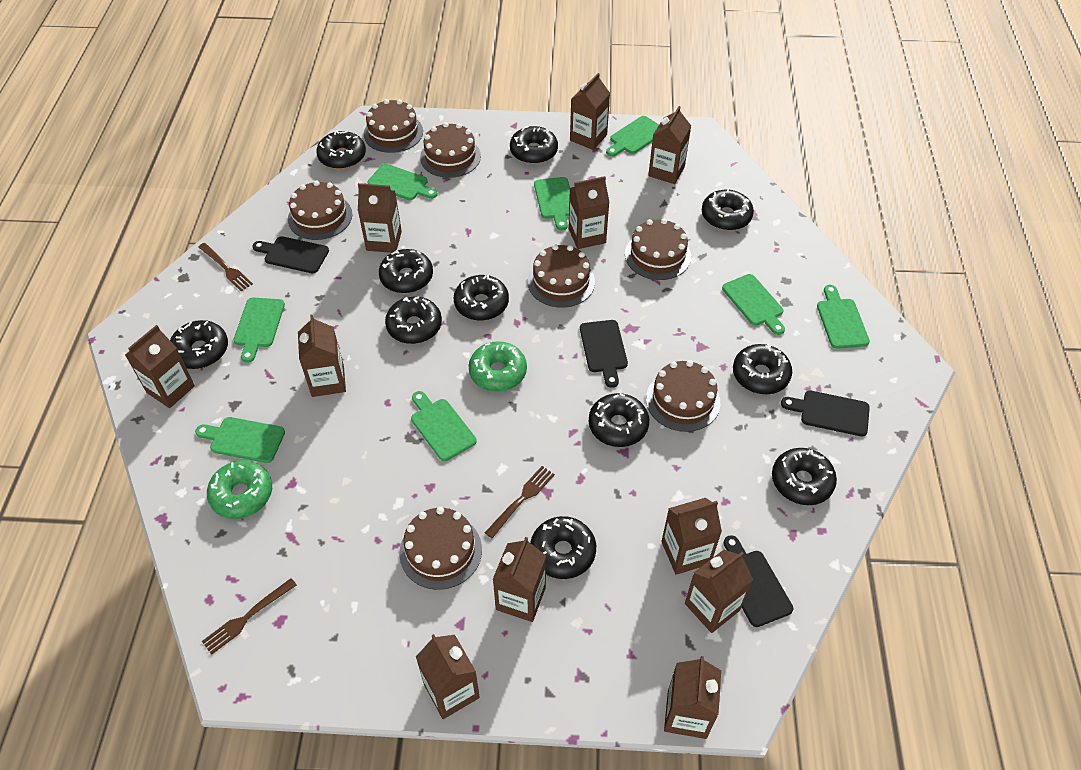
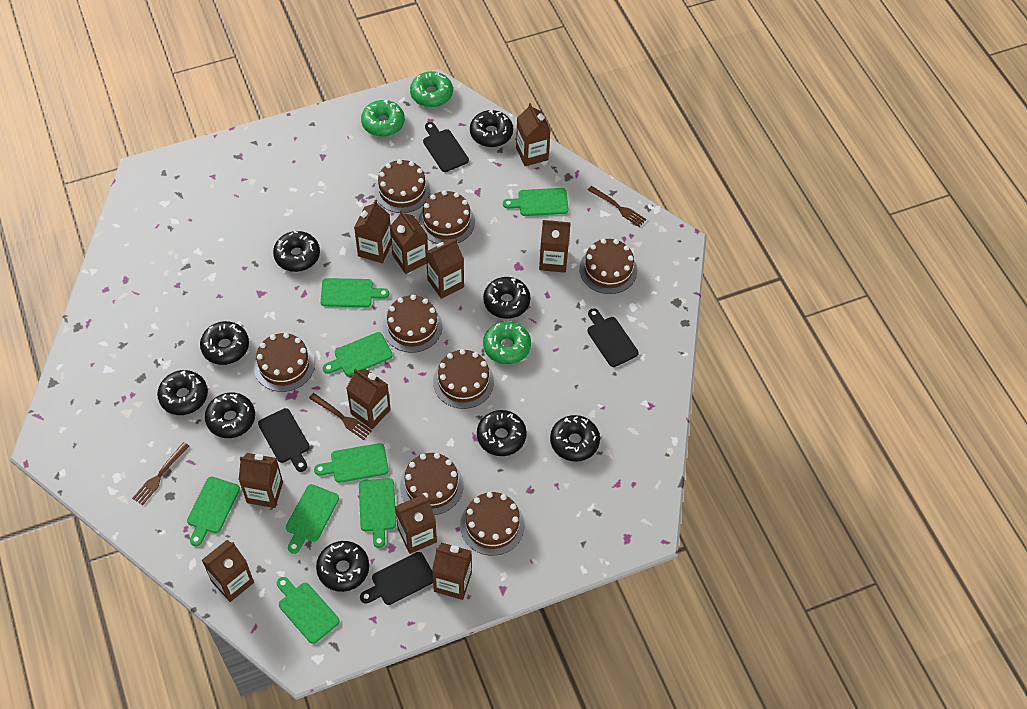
black donut: 11 -> 9
brown cake: 7 -> 8
brown carton: 11 -> 10
green donut: 2 -> 3

